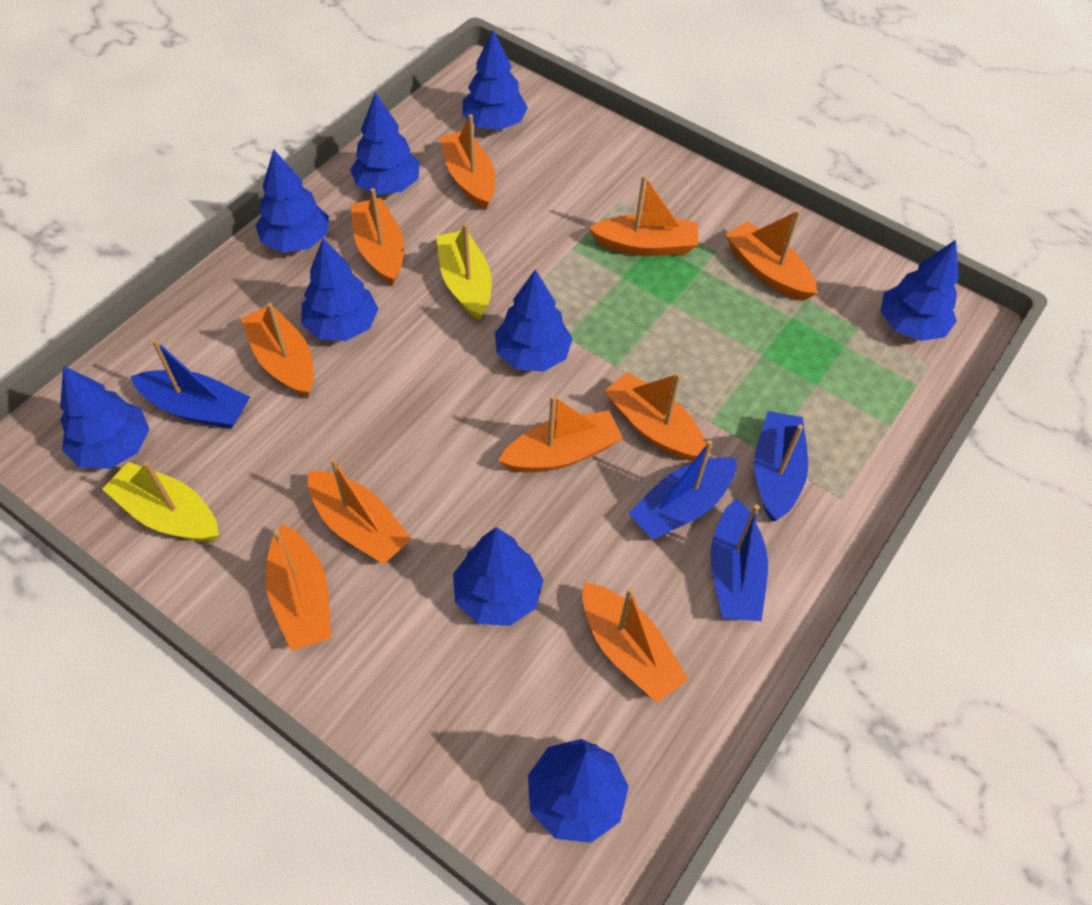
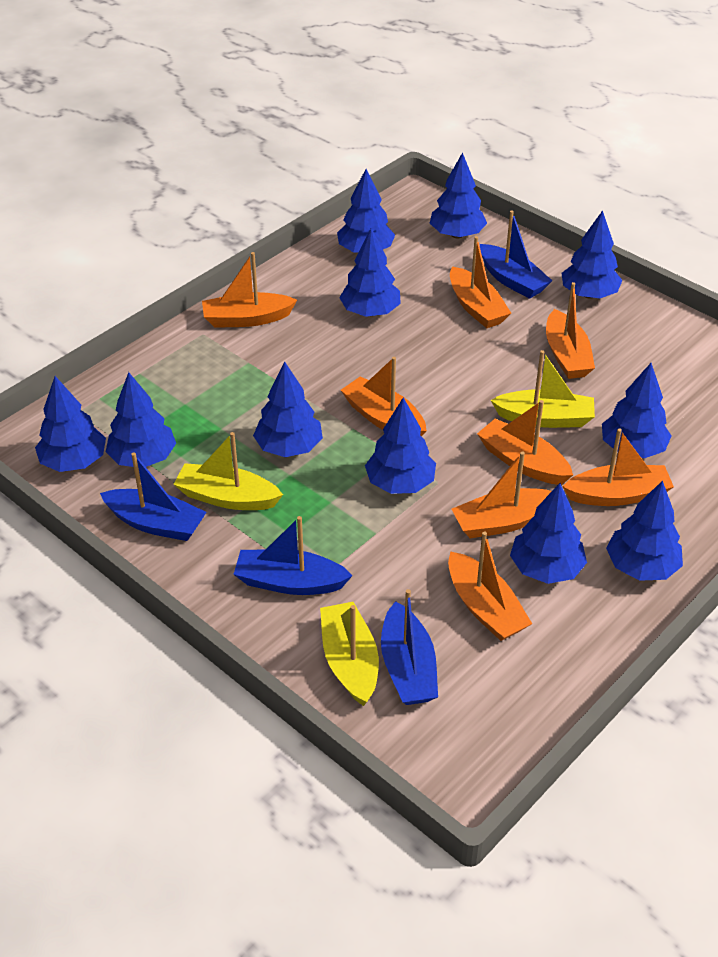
blue tree: 9 -> 11
orange boat: 10 -> 8
yellow boat: 2 -> 3

